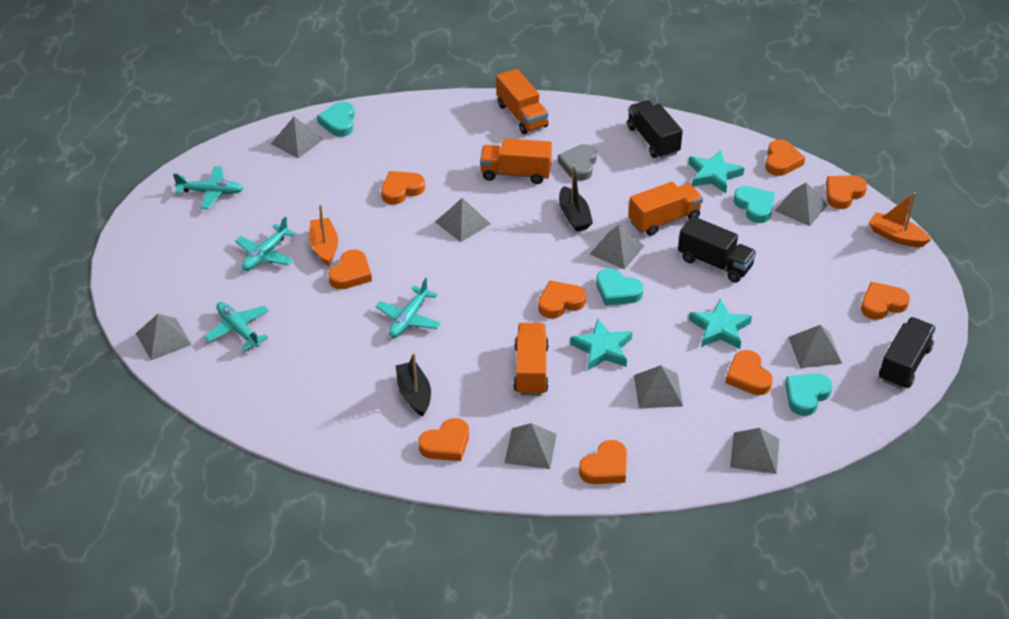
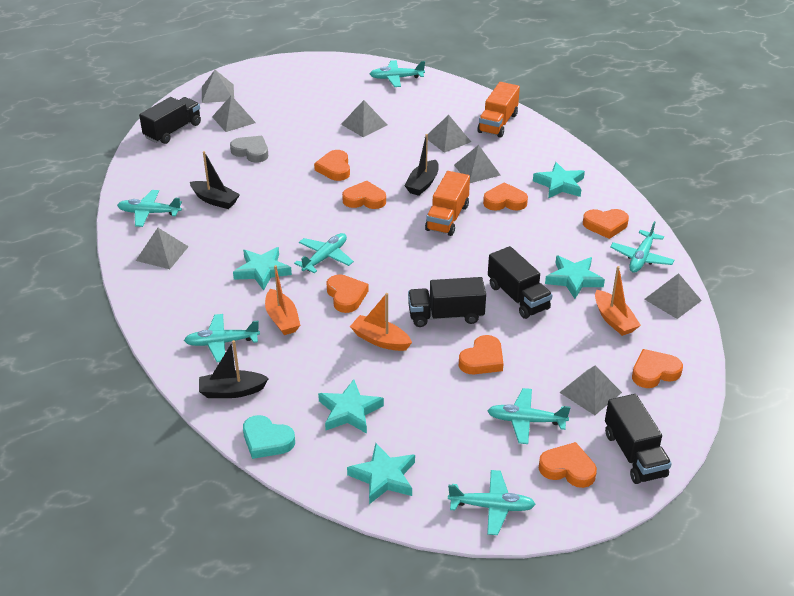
black boat: 2 -> 3
black truck: 3 -> 4
grey pyramid: 9 -> 8
orange boat: 2 -> 3
orange heart: 9 -> 8
orange truck: 4 -> 2
turquoise heart: 4 -> 1
turquoise plane: 4 -> 7
turquoise star: 3 -> 5

